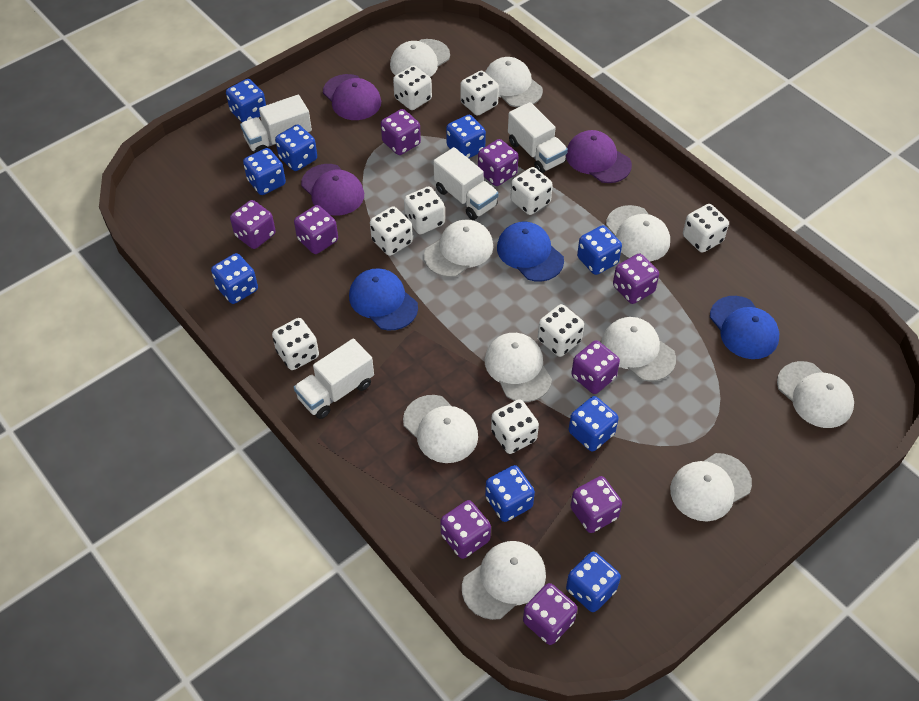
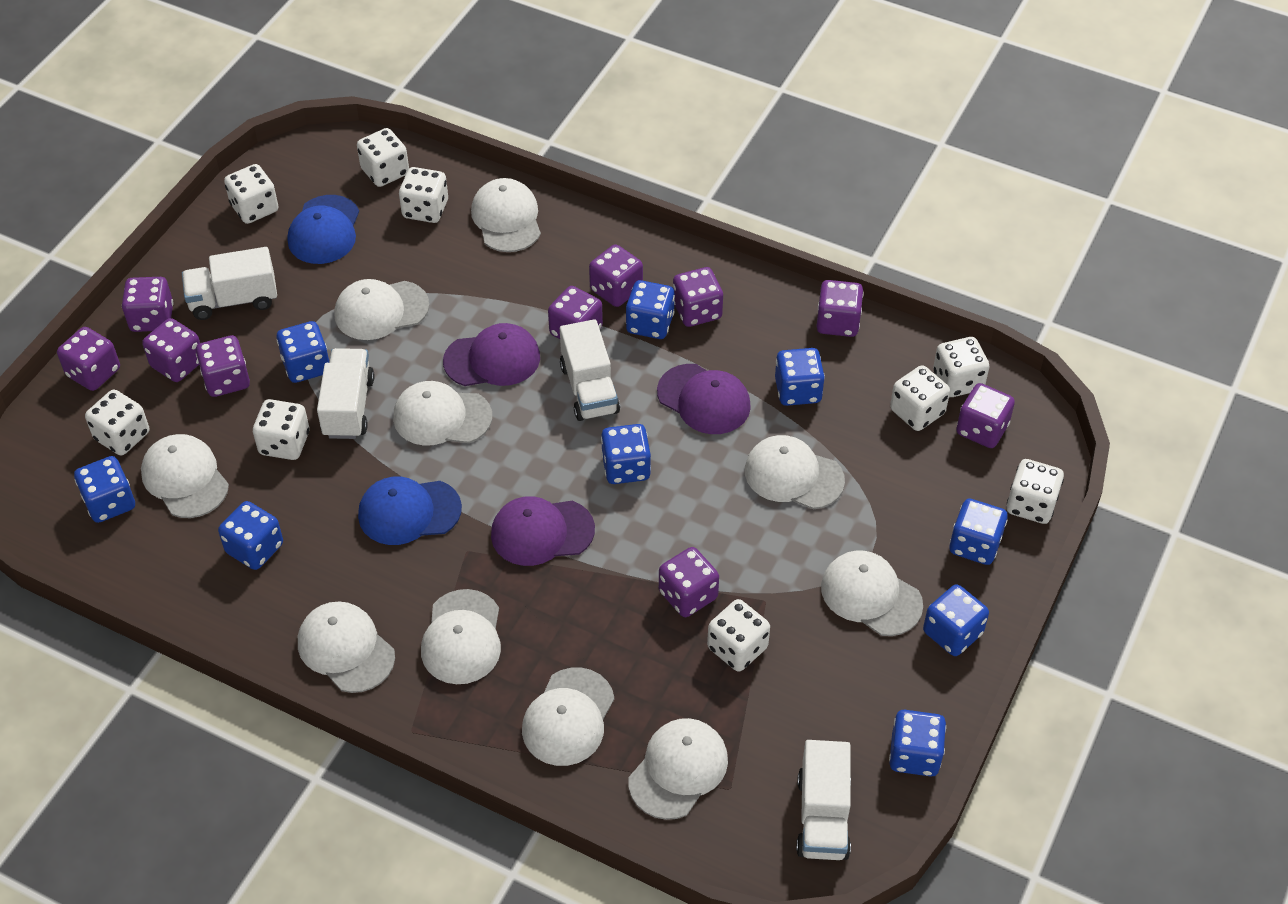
blue cap: 3 -> 2
purple dice: 9 -> 10

